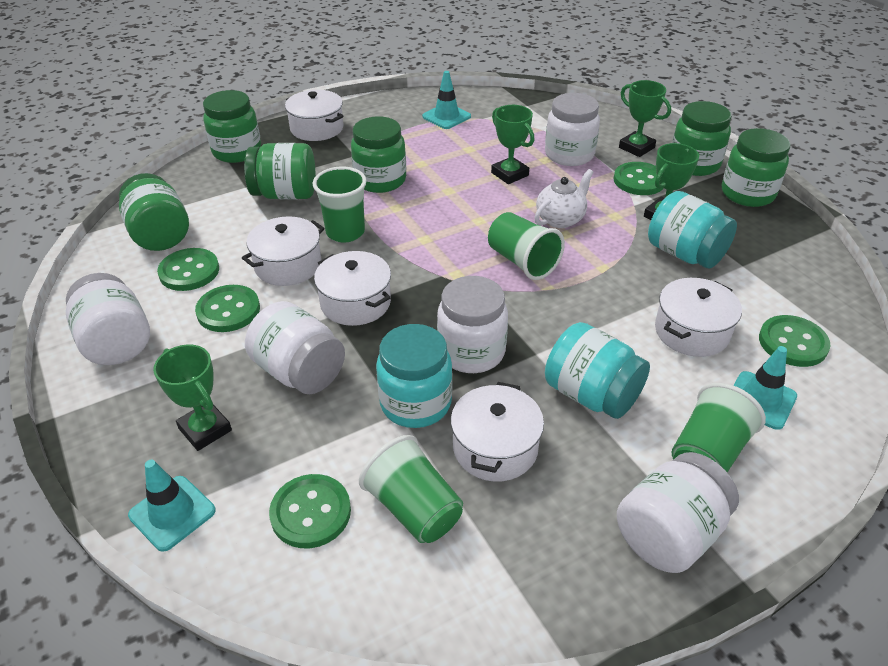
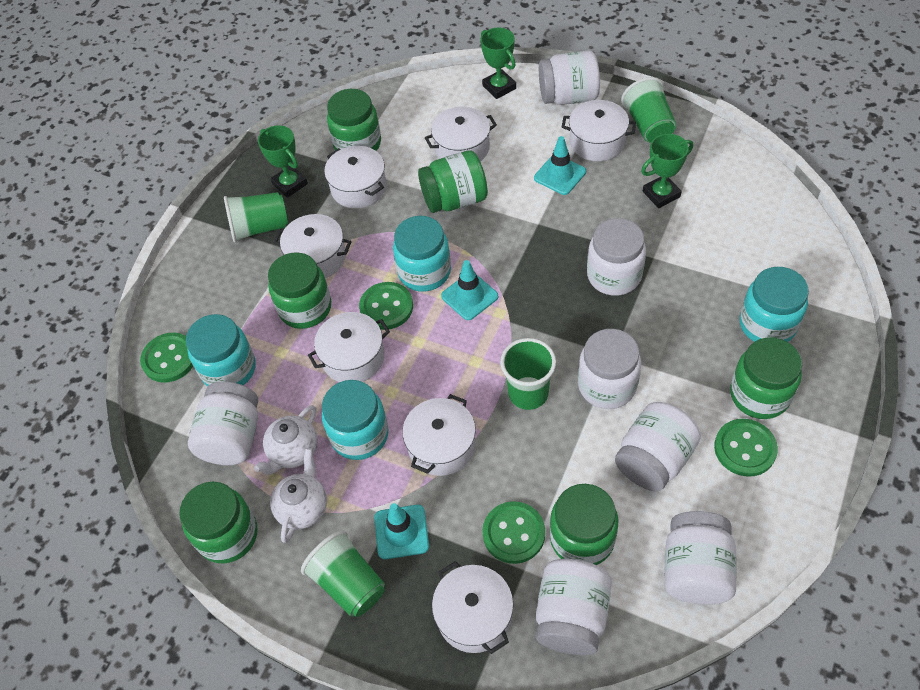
green button: 5 -> 4
green trophy: 4 -> 3
turquoise jar: 3 -> 4
white jar: 5 -> 7
white pot: 5 -> 7
white teapot: 1 -> 2

